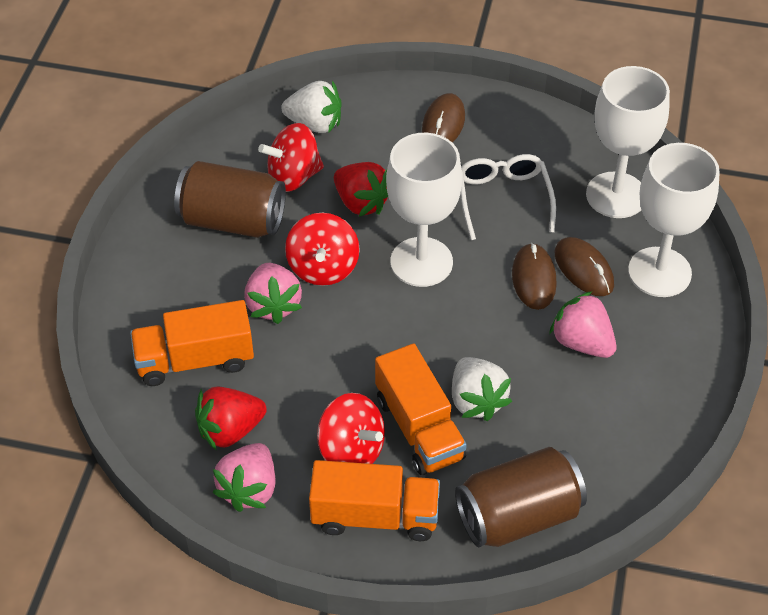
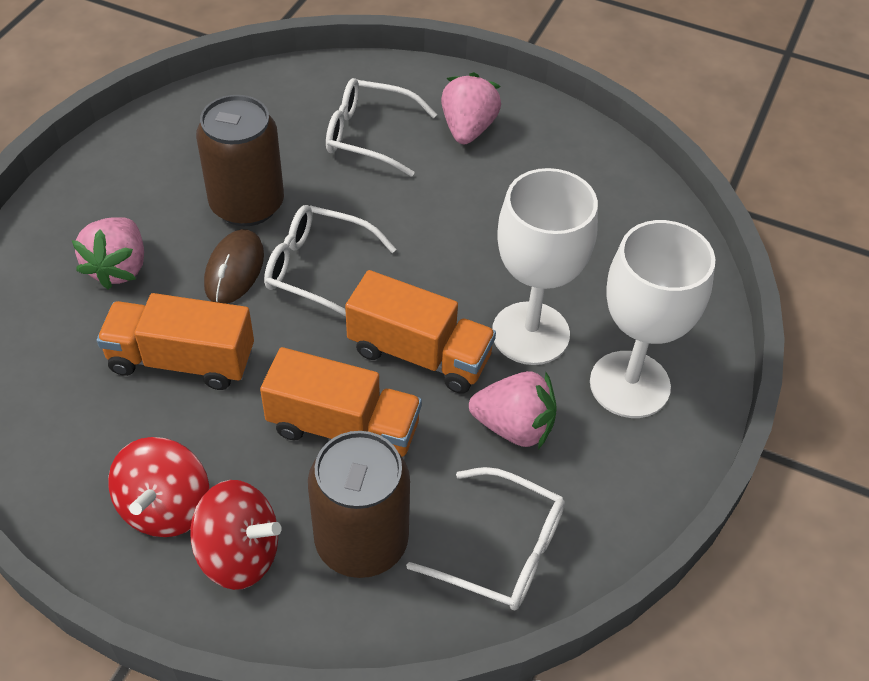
brown mouse: 3 -> 1
red spinning top: 3 -> 2
red strawberry: 2 -> 0
white glasses: 1 -> 3
white goblet: 3 -> 2
white strawberry: 2 -> 0

